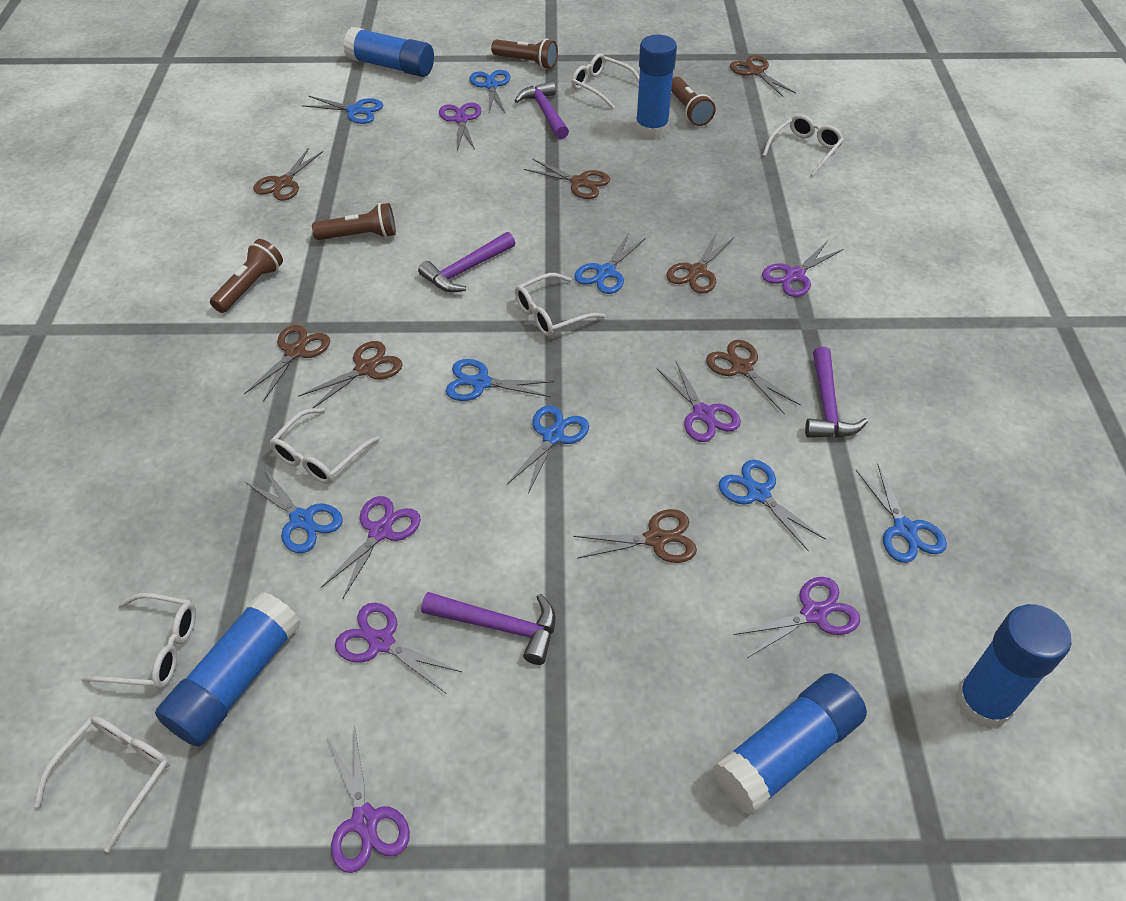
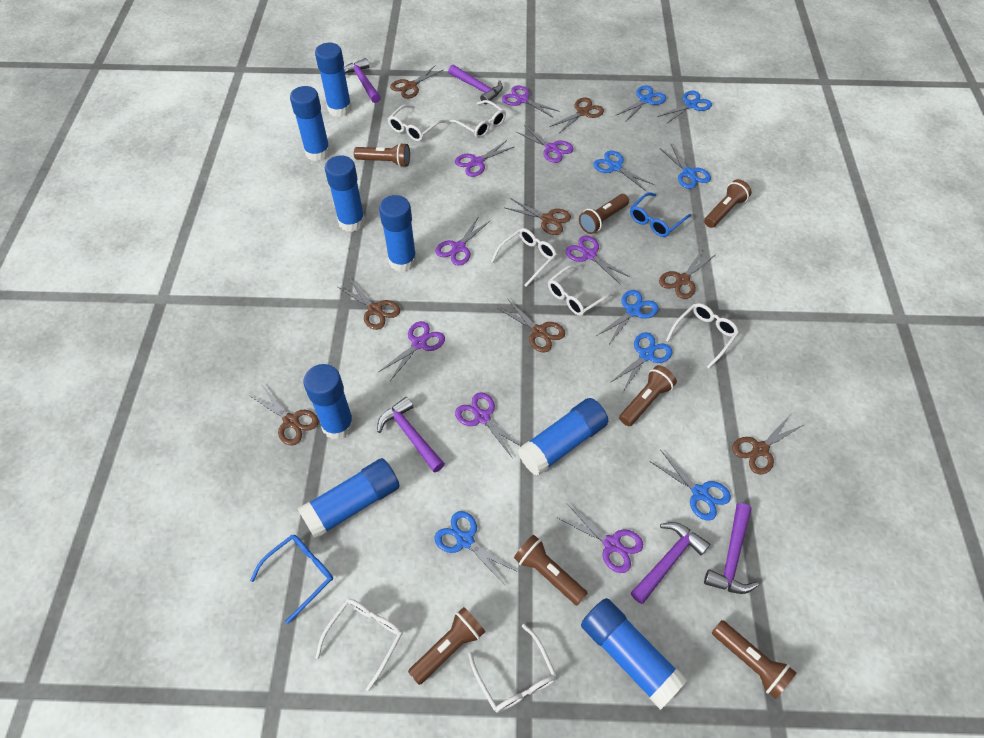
blue glasses: 0 -> 2
blue glue stick: 5 -> 8
brown flashlight: 4 -> 7
purple hammer: 4 -> 5
purple scissors: 7 -> 8
white glasses: 6 -> 7

